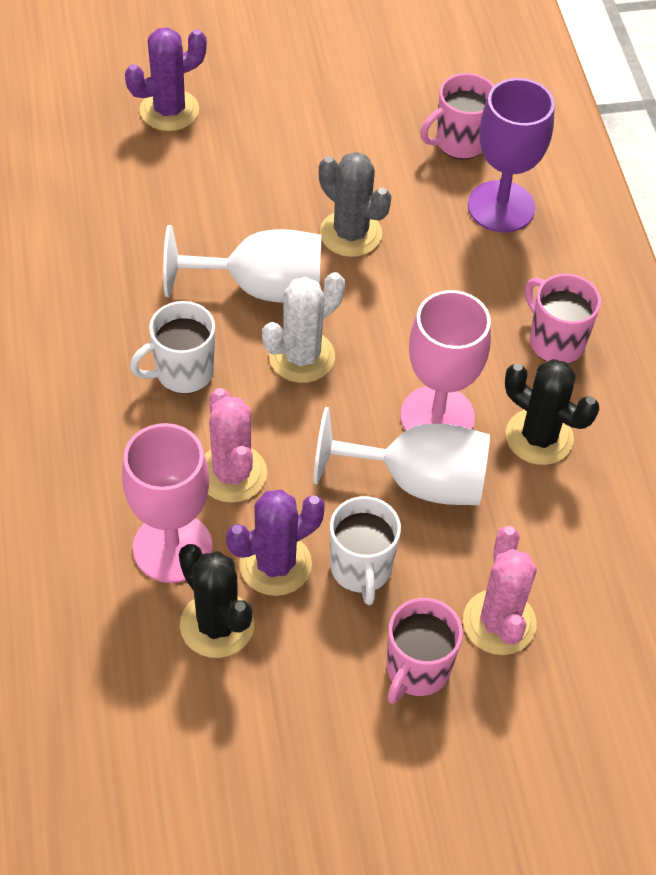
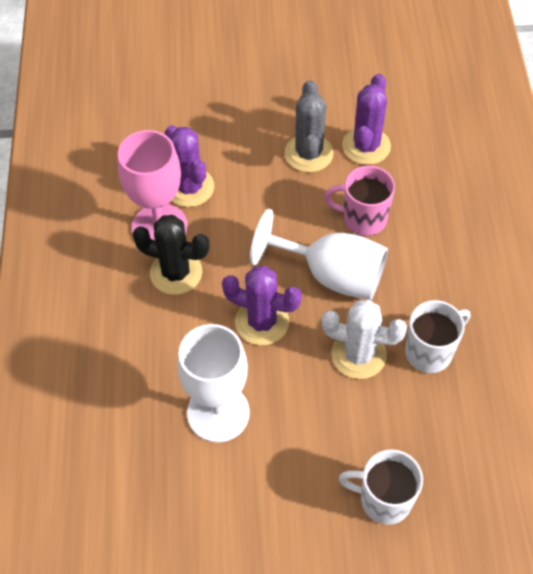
black cactus: 2 -> 1
pink cactus: 2 -> 0
pink goblet: 2 -> 1
pink mug: 3 -> 1
purple cactus: 2 -> 3
purple goblet: 1 -> 0

